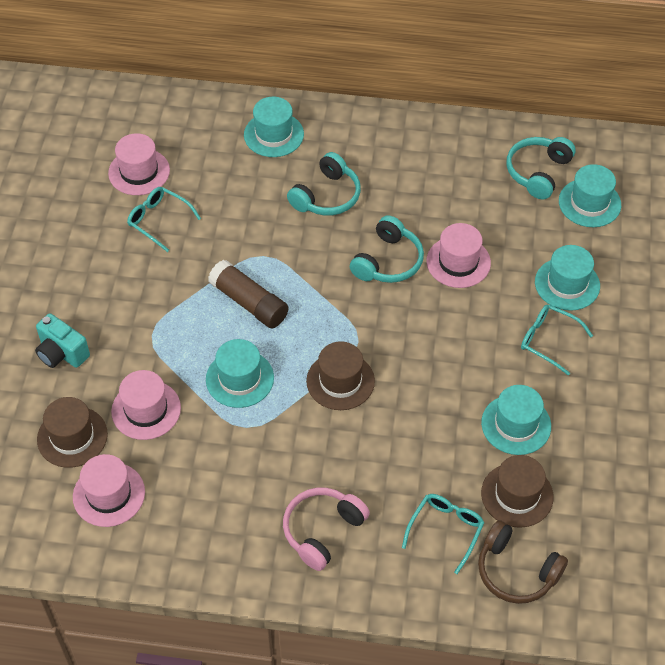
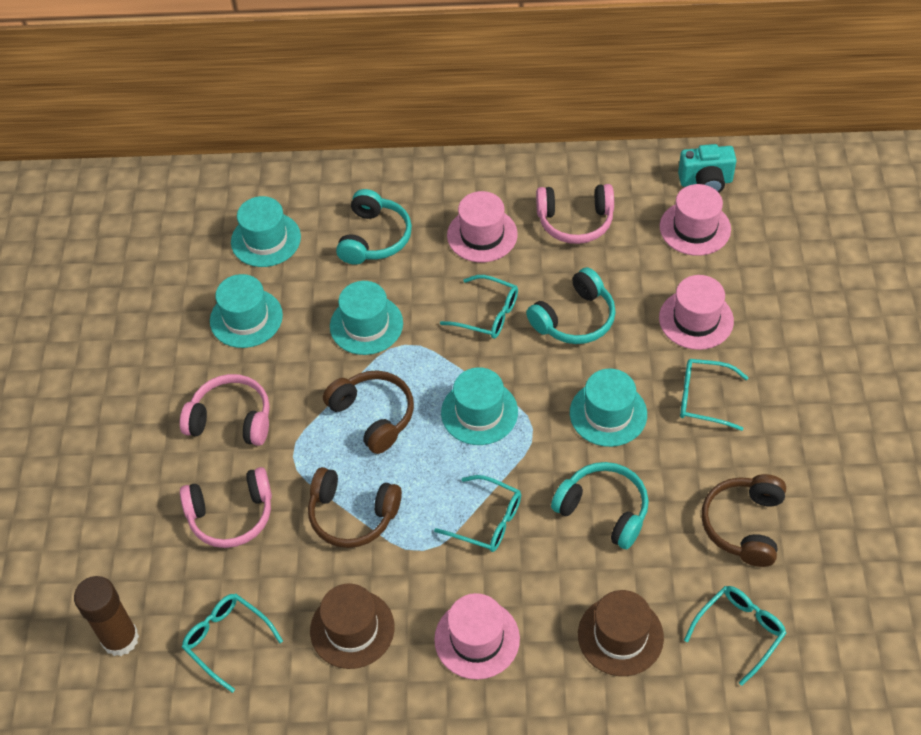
brown hat: 3 -> 2
brown headphones: 1 -> 3
pink headphones: 1 -> 3
turquoise glasses: 3 -> 5

